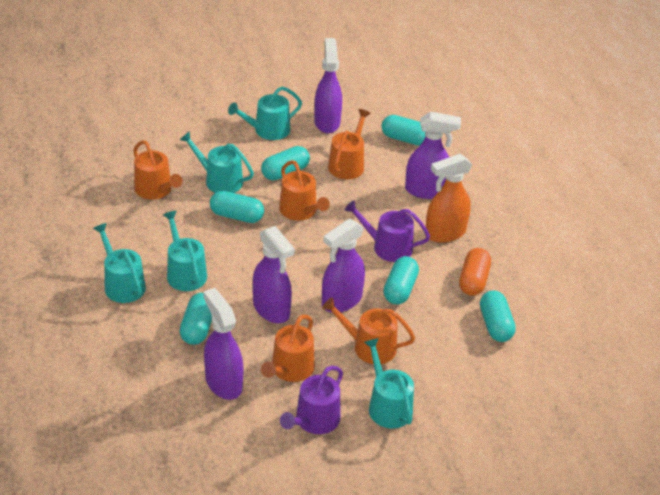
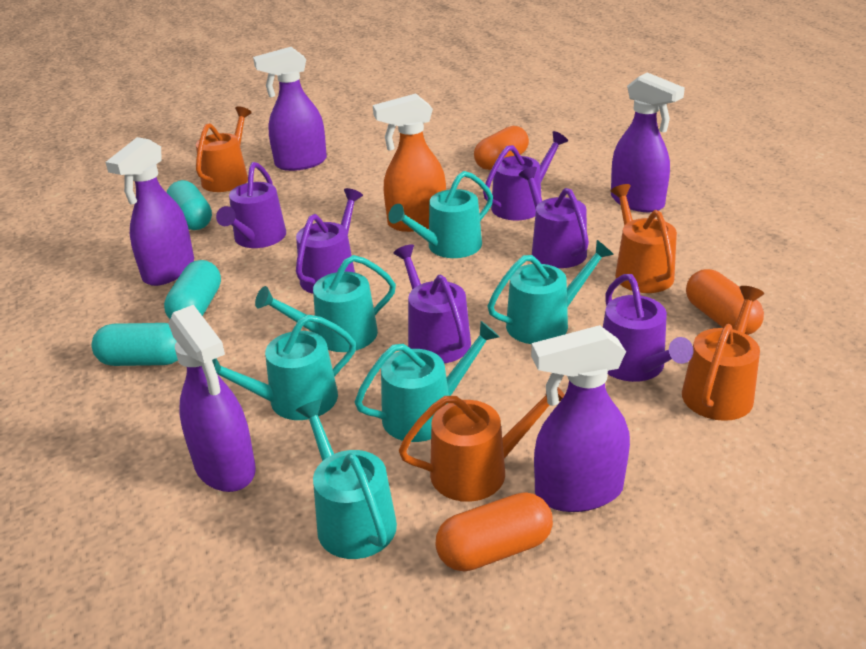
orange capsule: 1 -> 3
orange watering can: 5 -> 4
purple watering can: 2 -> 6
turquoise capsule: 6 -> 3
turquoise watering can: 5 -> 6

